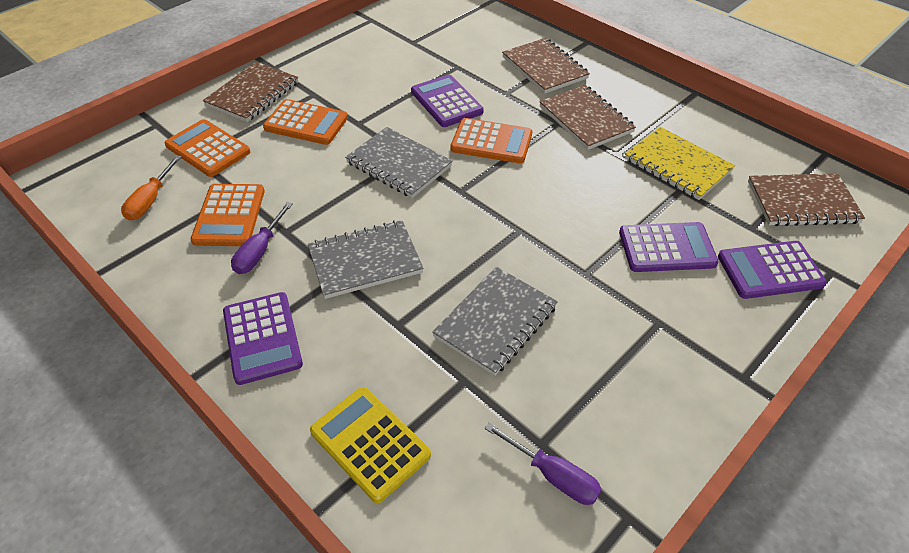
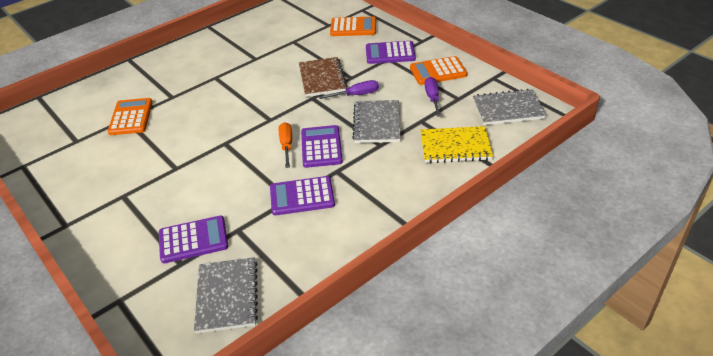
brown notebook: 4 -> 1
orange calculator: 4 -> 3
yellow calculator: 1 -> 0

